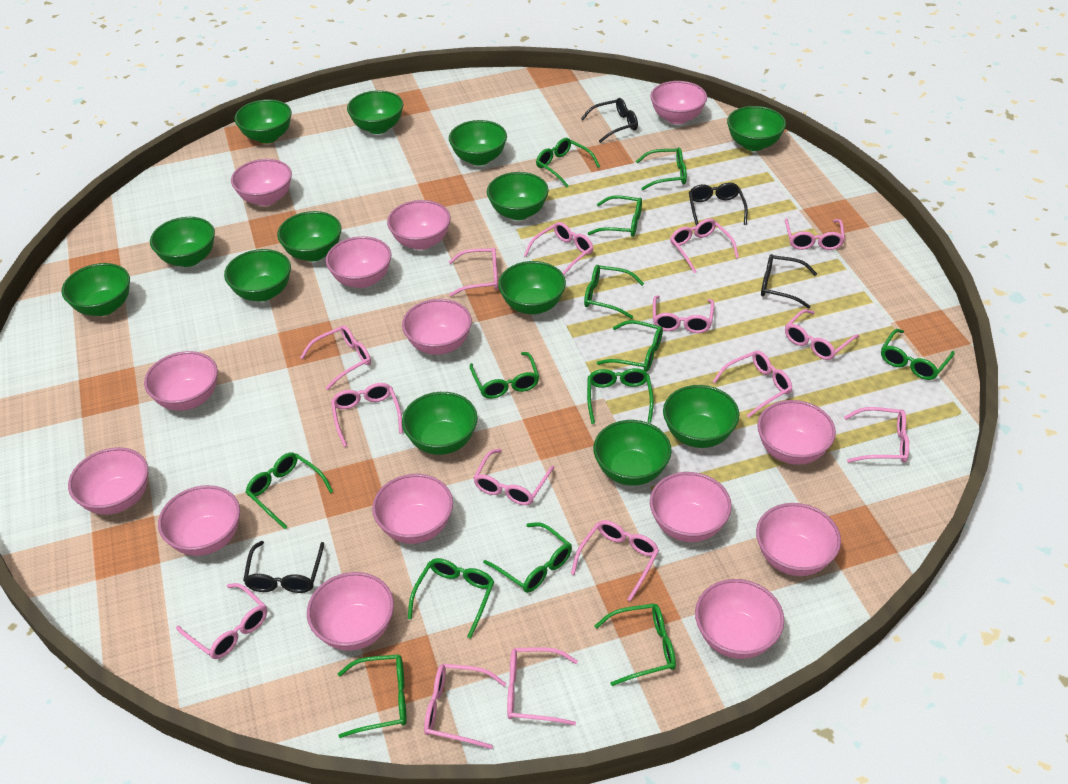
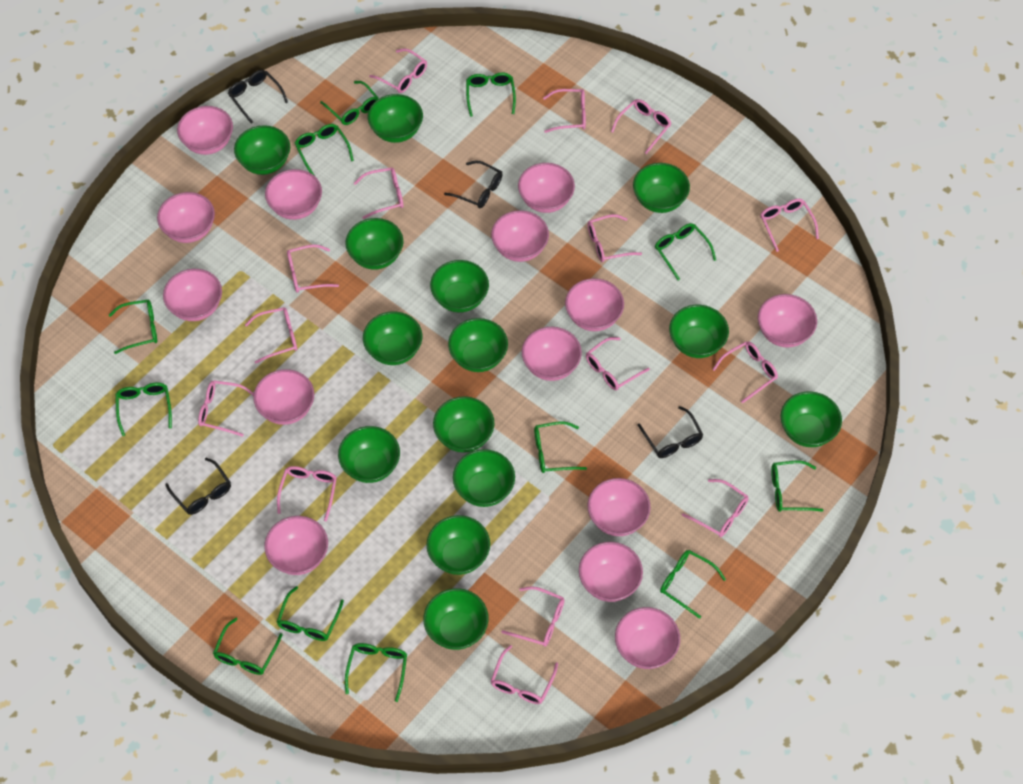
green bowl: 13 -> 14
green glasses: 13 -> 12

